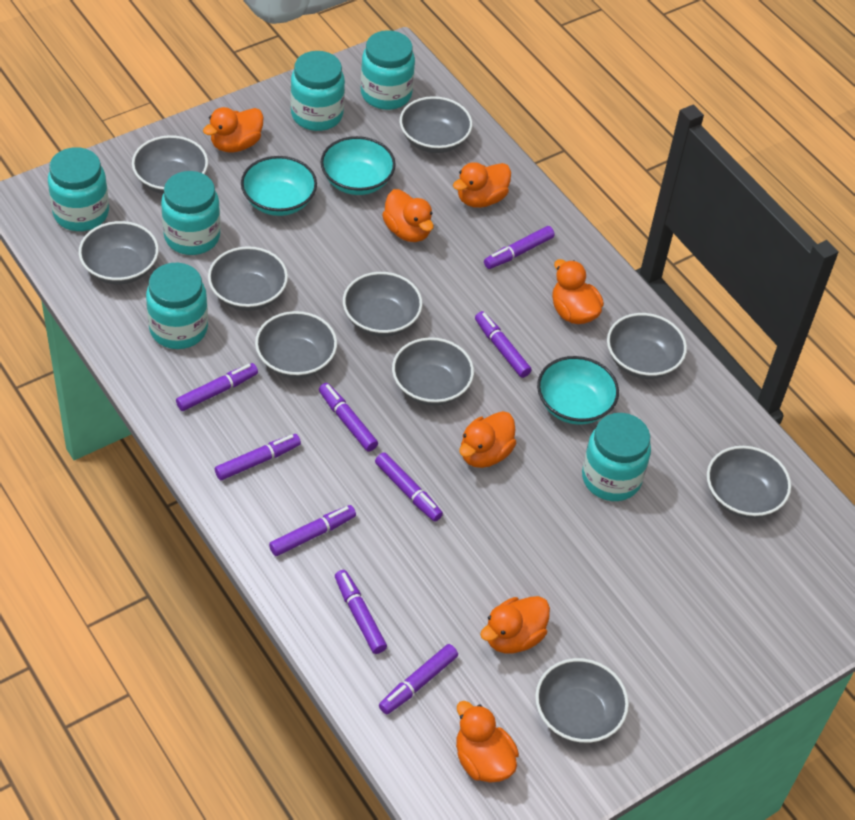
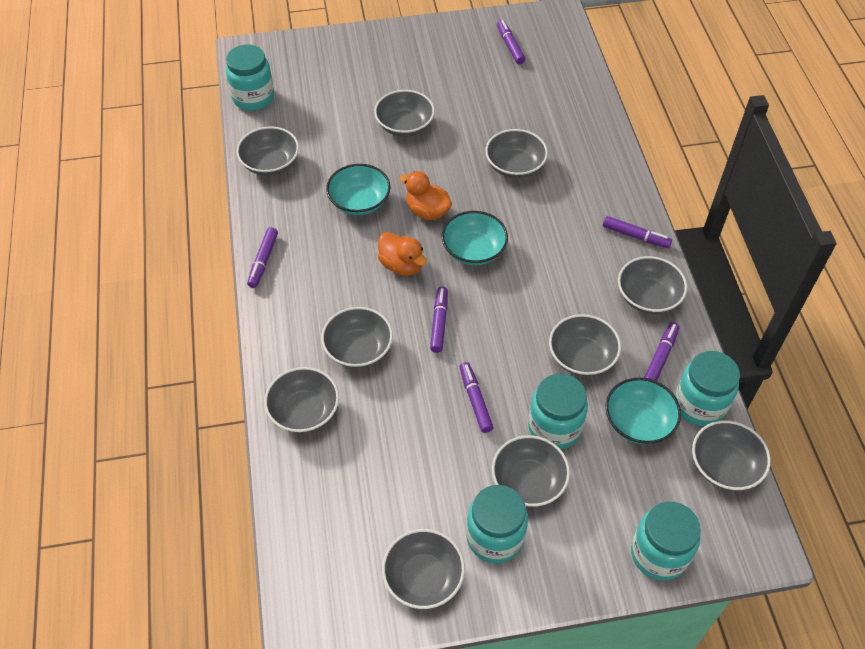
orange duck: 7 -> 2
purple marker: 9 -> 6
turquoise jar: 6 -> 5

